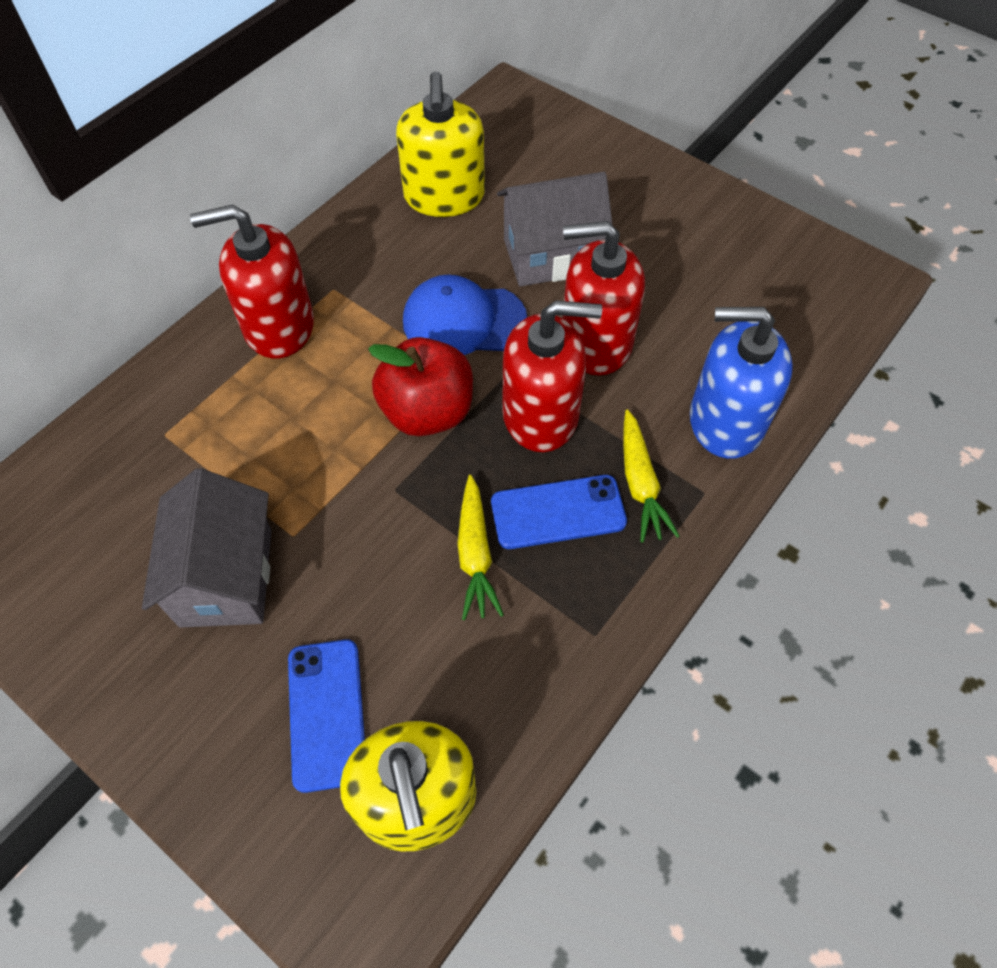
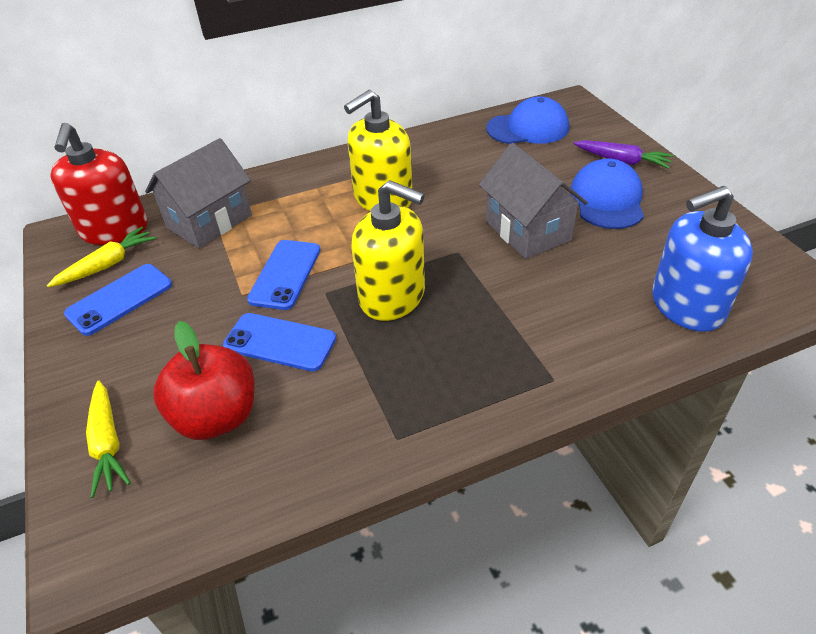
blue cap: 1 -> 2
blue phone: 2 -> 3
purple carrot: 0 -> 1
red soap dispenser: 3 -> 1

